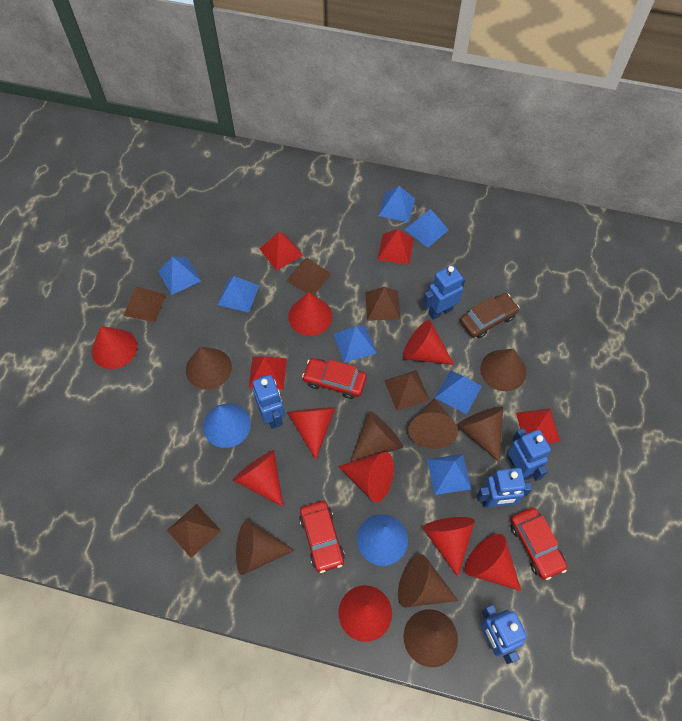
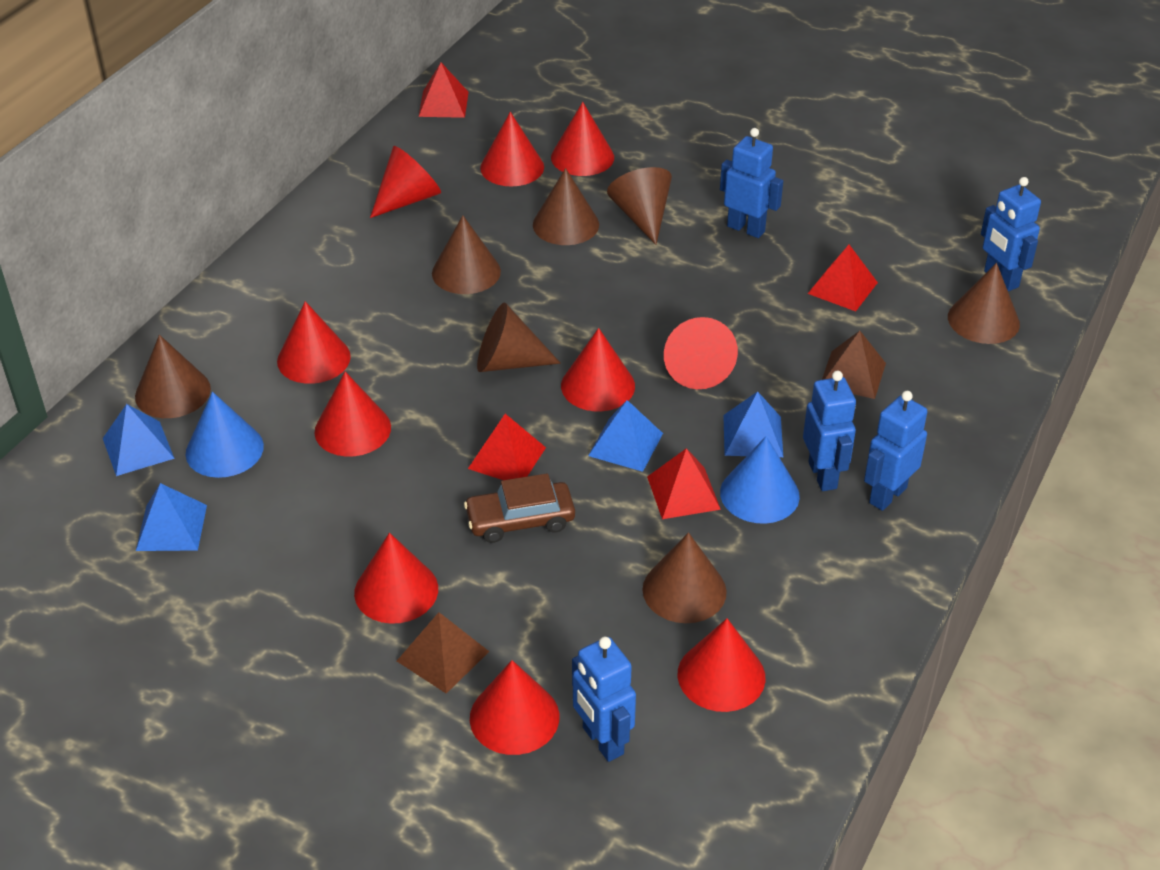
blue pyramid: 7 -> 4
brown cone: 8 -> 7
brown pyramid: 5 -> 2
red car: 3 -> 0
red cone: 9 -> 10

